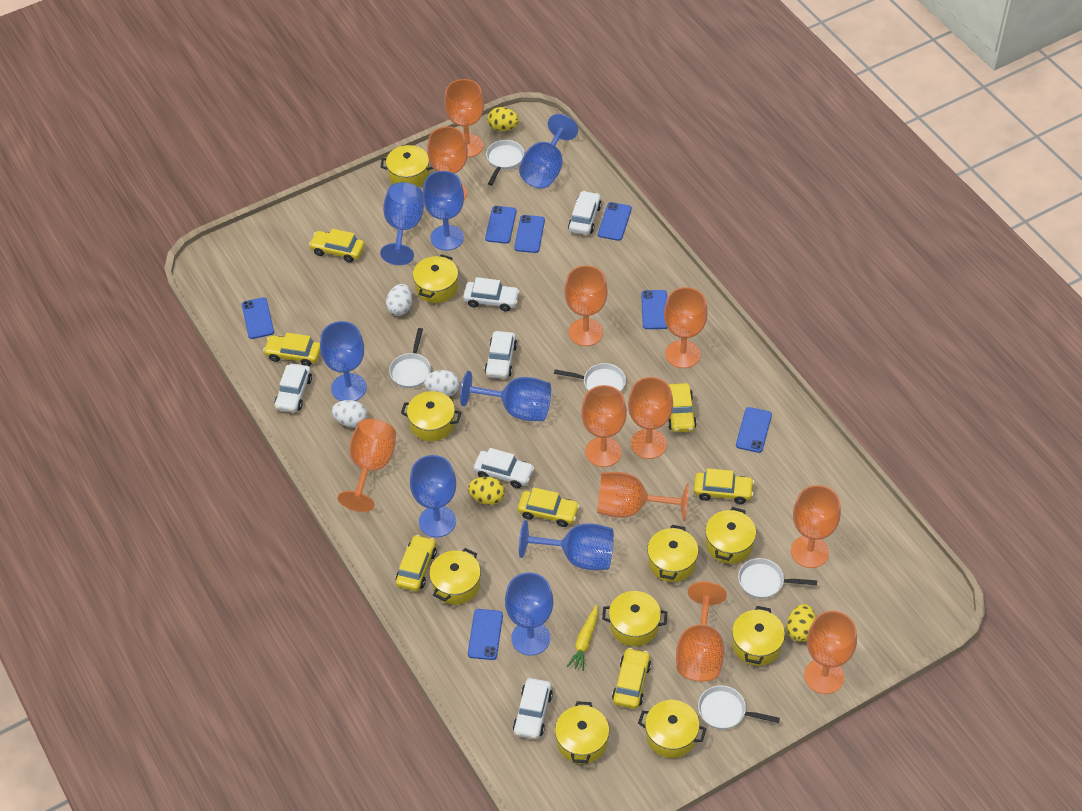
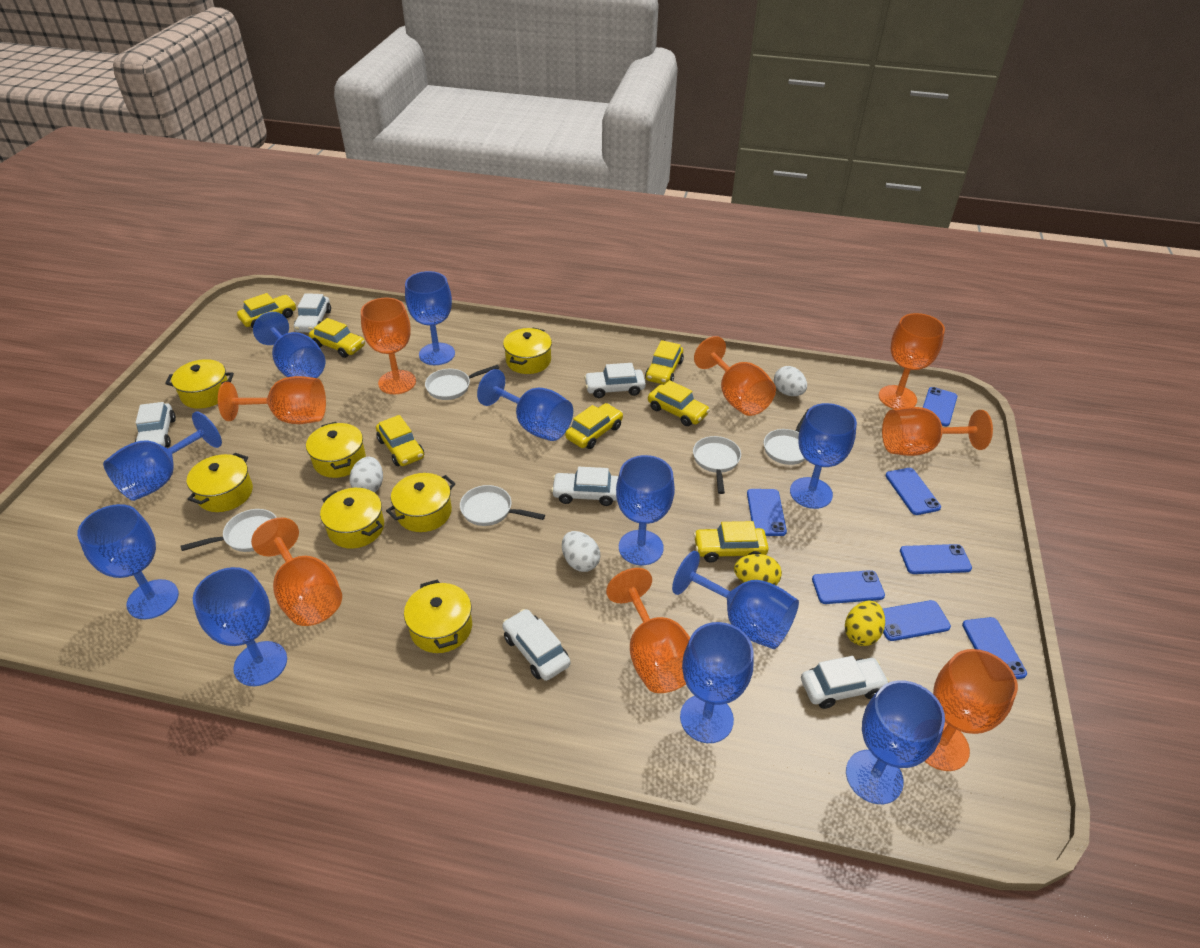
blue goblet: 8 -> 11
orange goblet: 11 -> 8
yellow carrot: 1 -> 0
yellow egg: 3 -> 2
yellow pot: 10 -> 7

